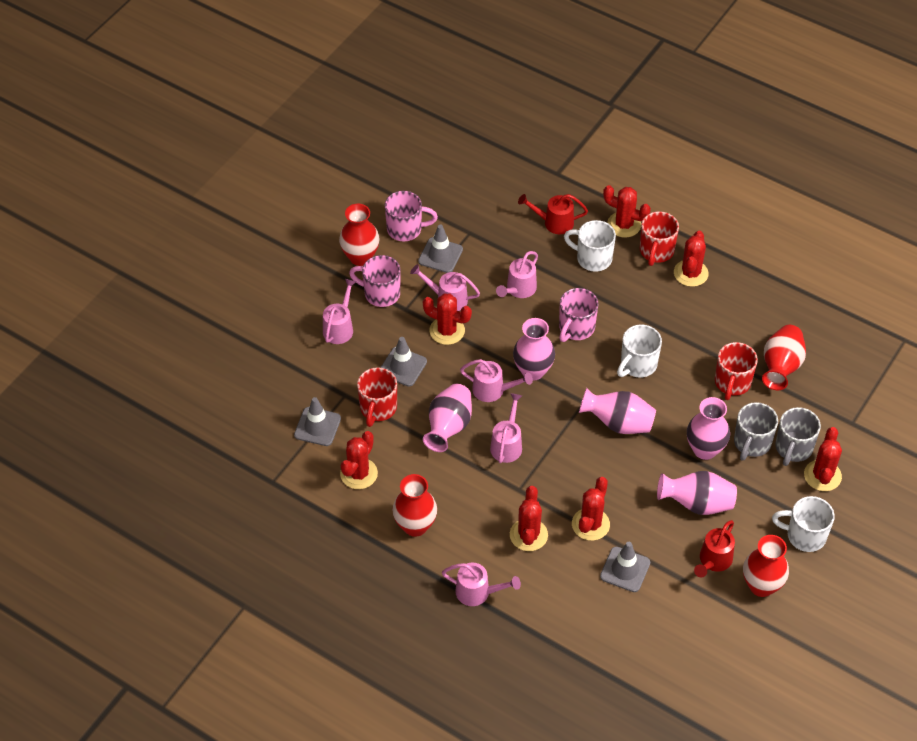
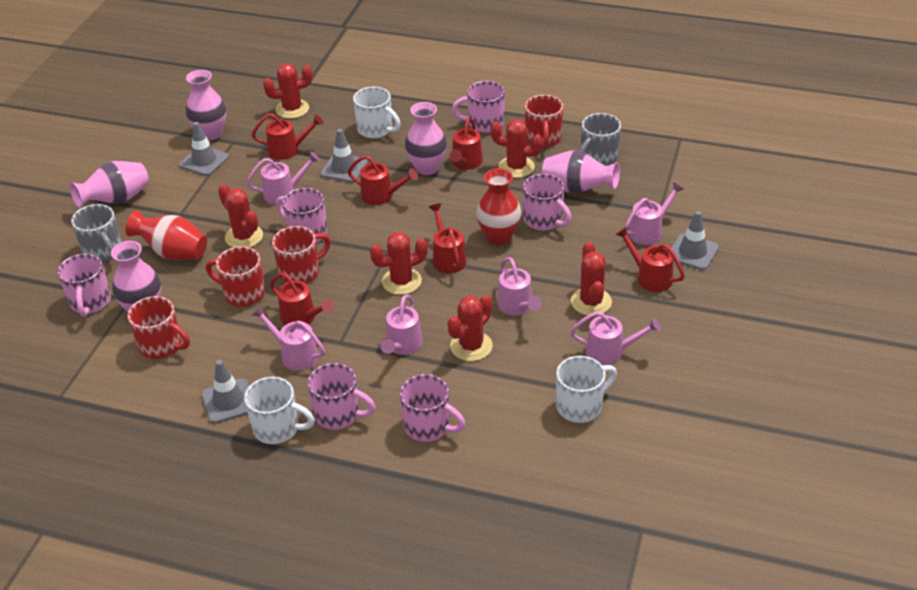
pink mug: 3 -> 6
red cactus: 7 -> 6
red mug: 3 -> 4
red vase: 4 -> 2
red watering can: 2 -> 6

